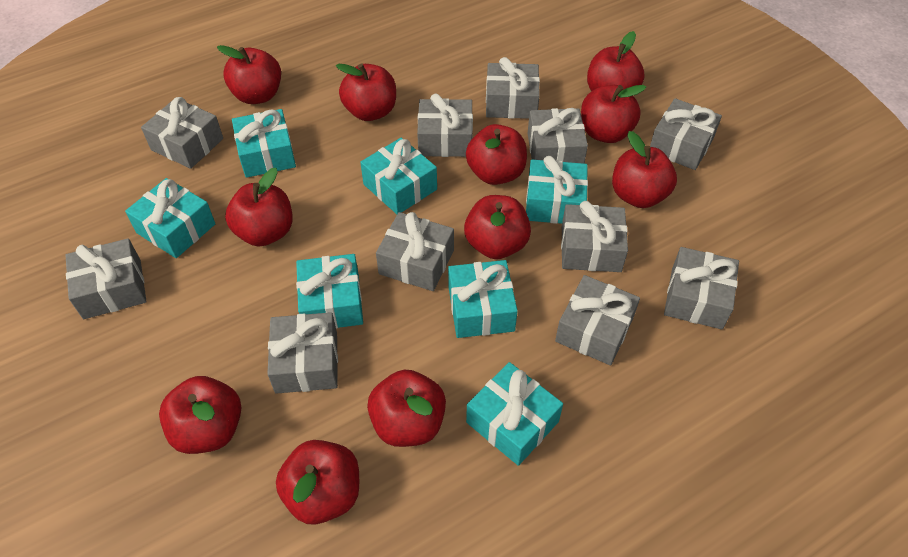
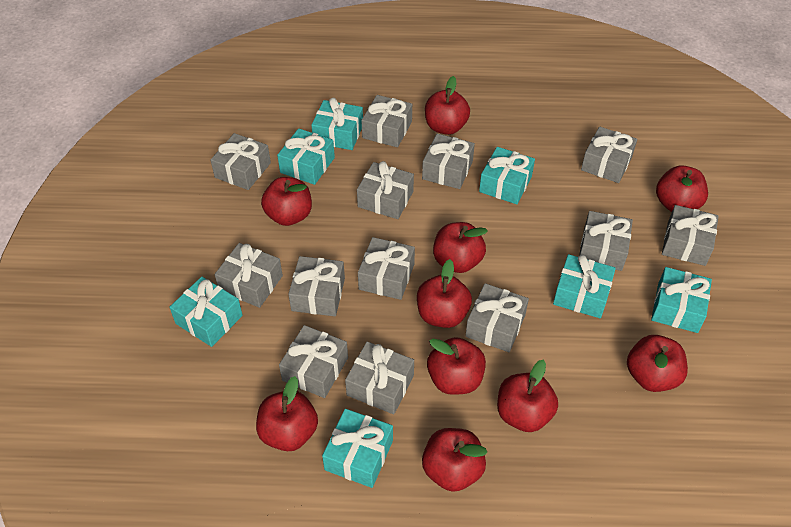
grey gift: 11 -> 13
red apple: 11 -> 10

